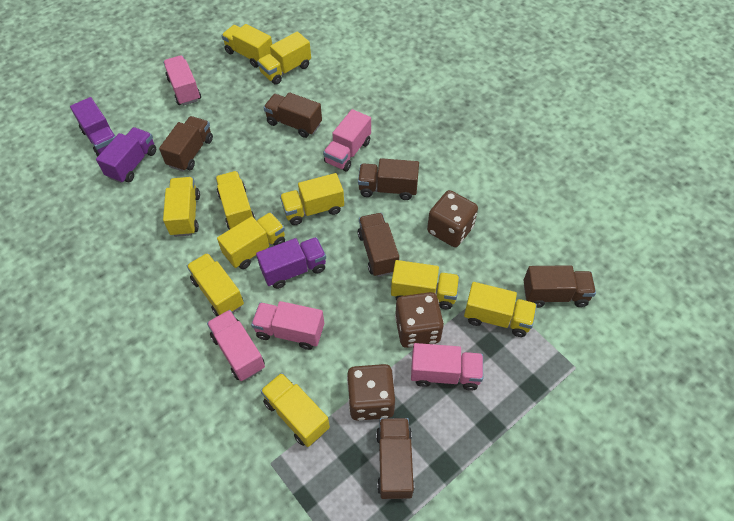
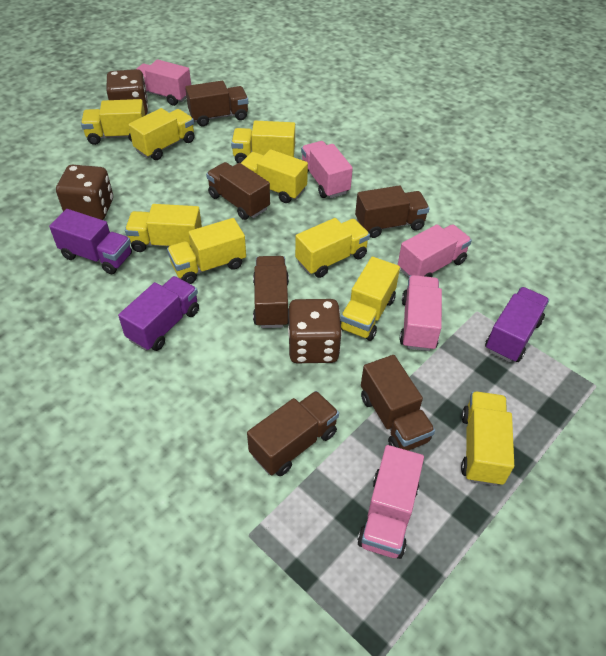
yellow truck: 10 -> 9

